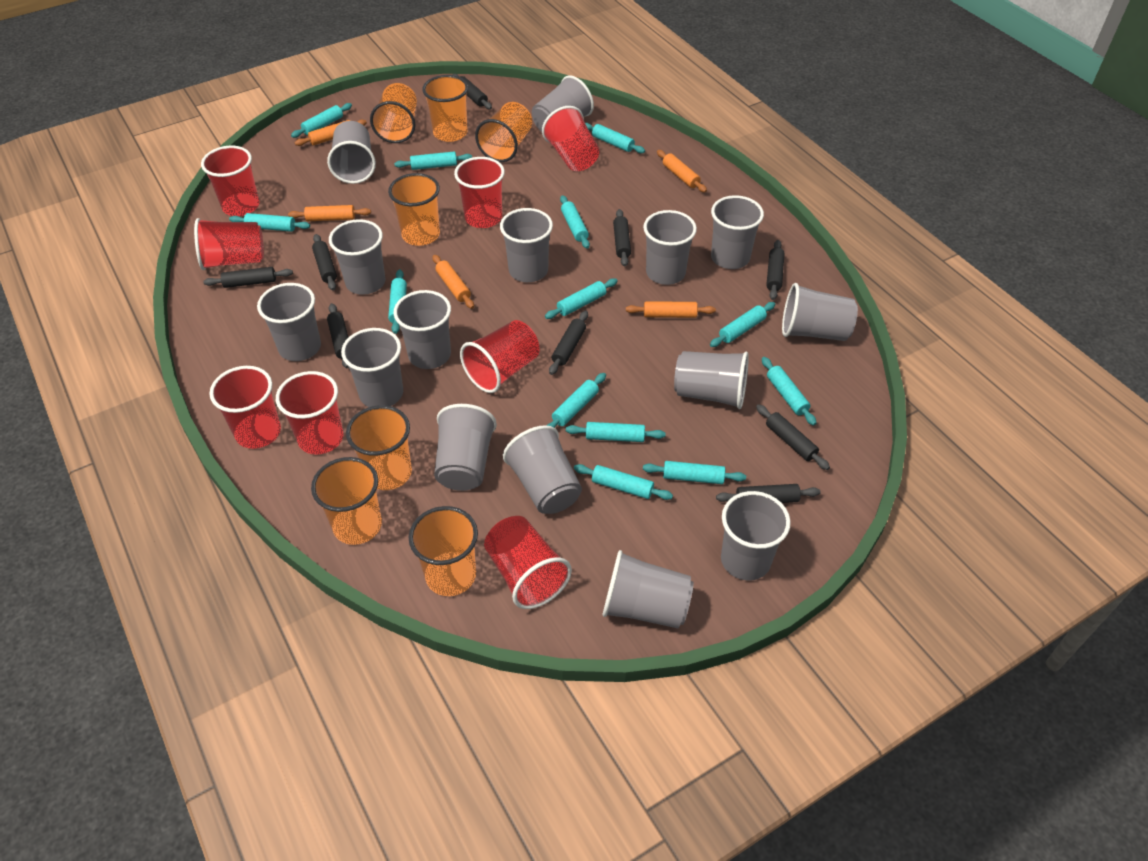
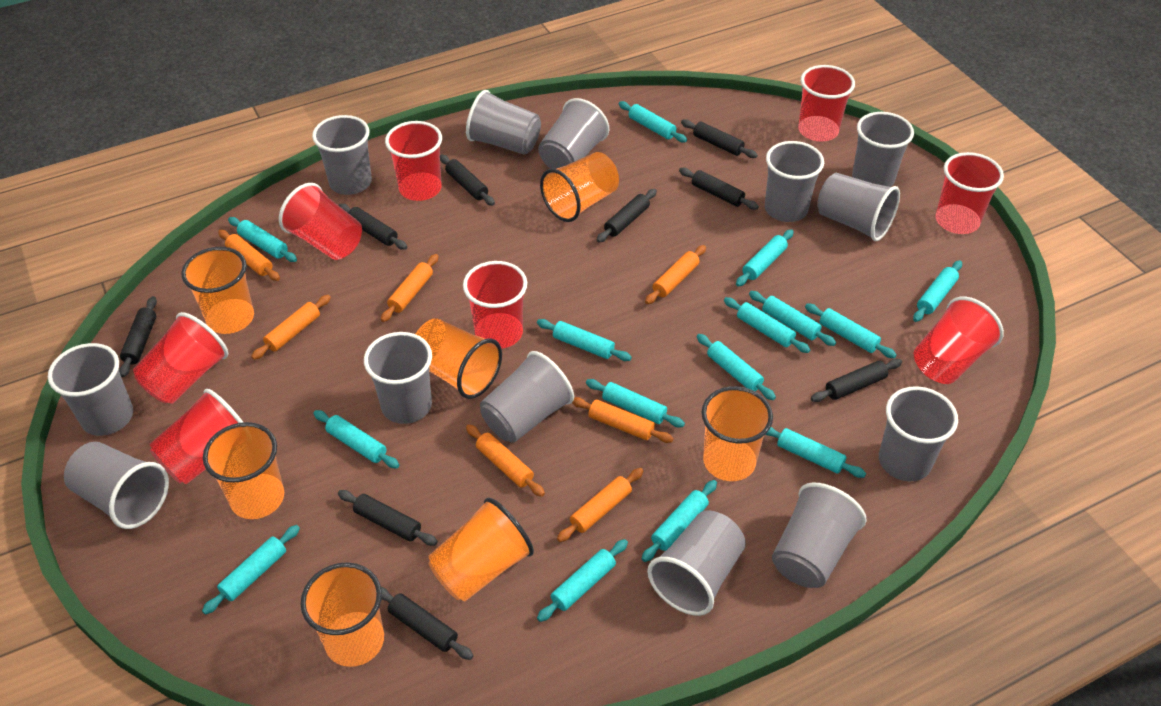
grey cup: 15 -> 13
orange rolling pin: 5 -> 7
turquoise rolling pin: 13 -> 15

